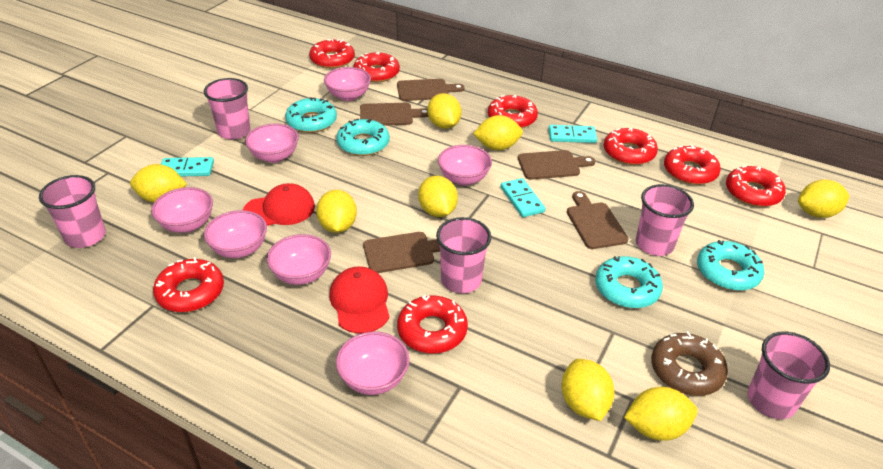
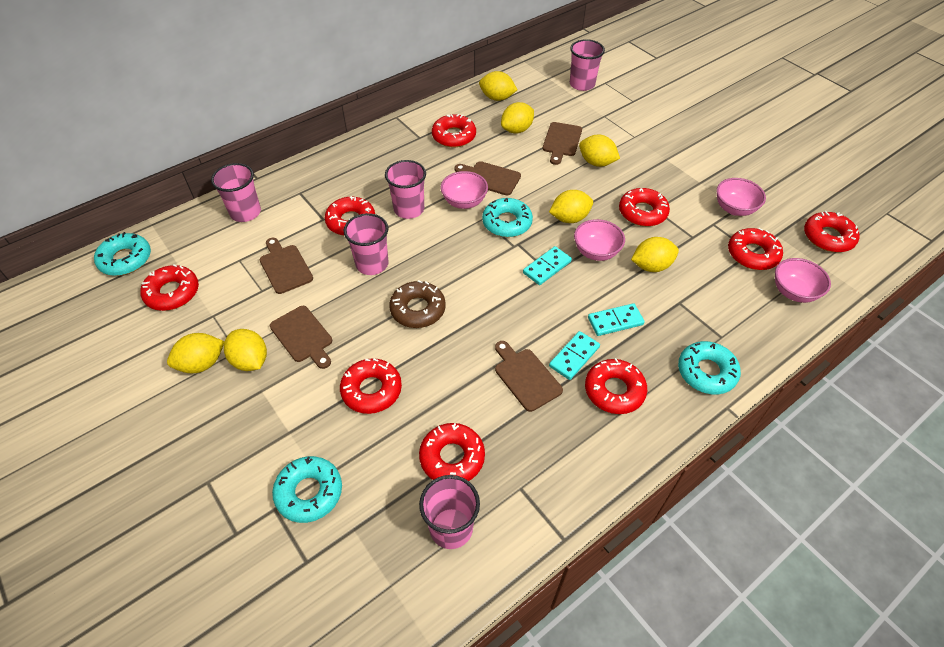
pink bowl: 7 -> 4
red cap: 2 -> 0
red donut: 8 -> 9
yellow lemon: 8 -> 7

